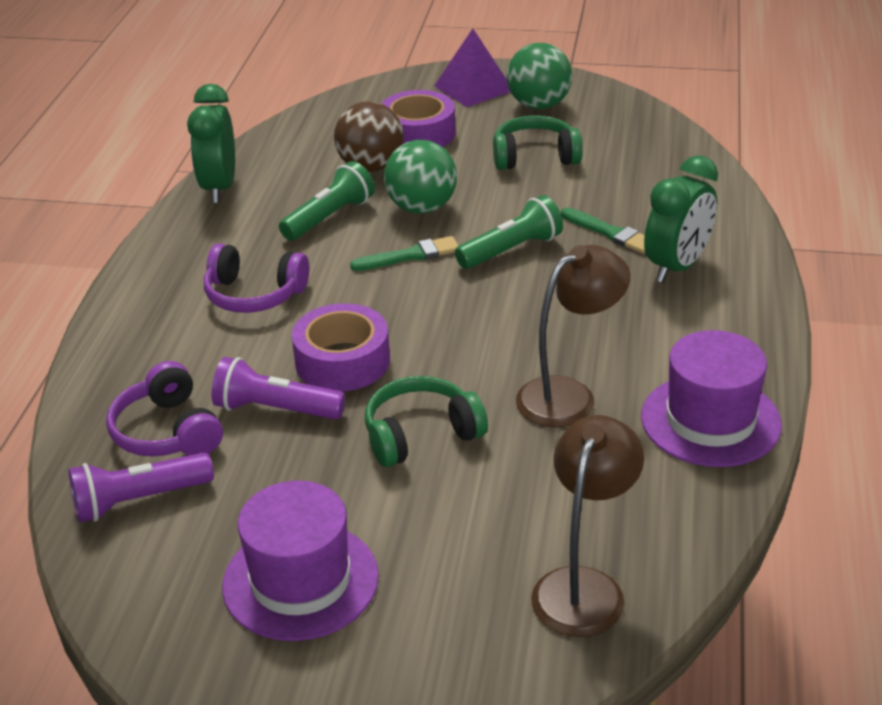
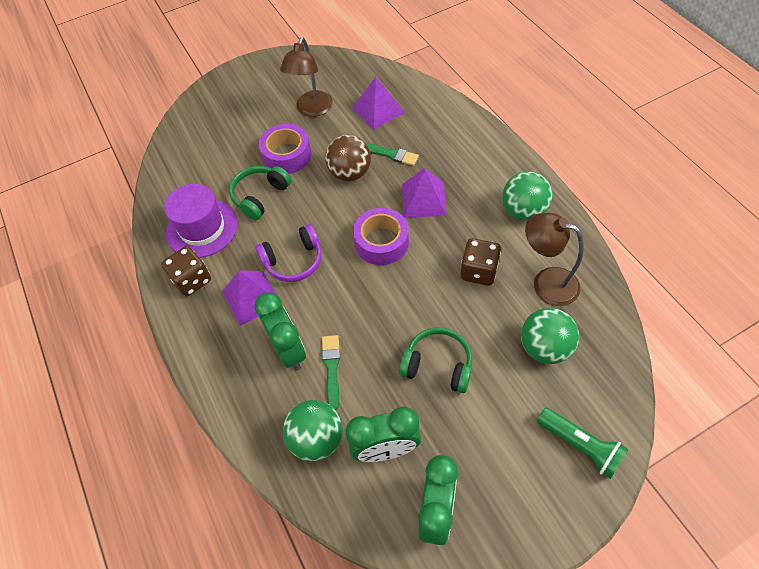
brown dice: 0 -> 2
green ball: 2 -> 3
green clock: 2 -> 3
green flashlight: 2 -> 1
purple flashlight: 2 -> 0
purple hat: 2 -> 1
purple headphones: 2 -> 1
purple pyramid: 1 -> 3

